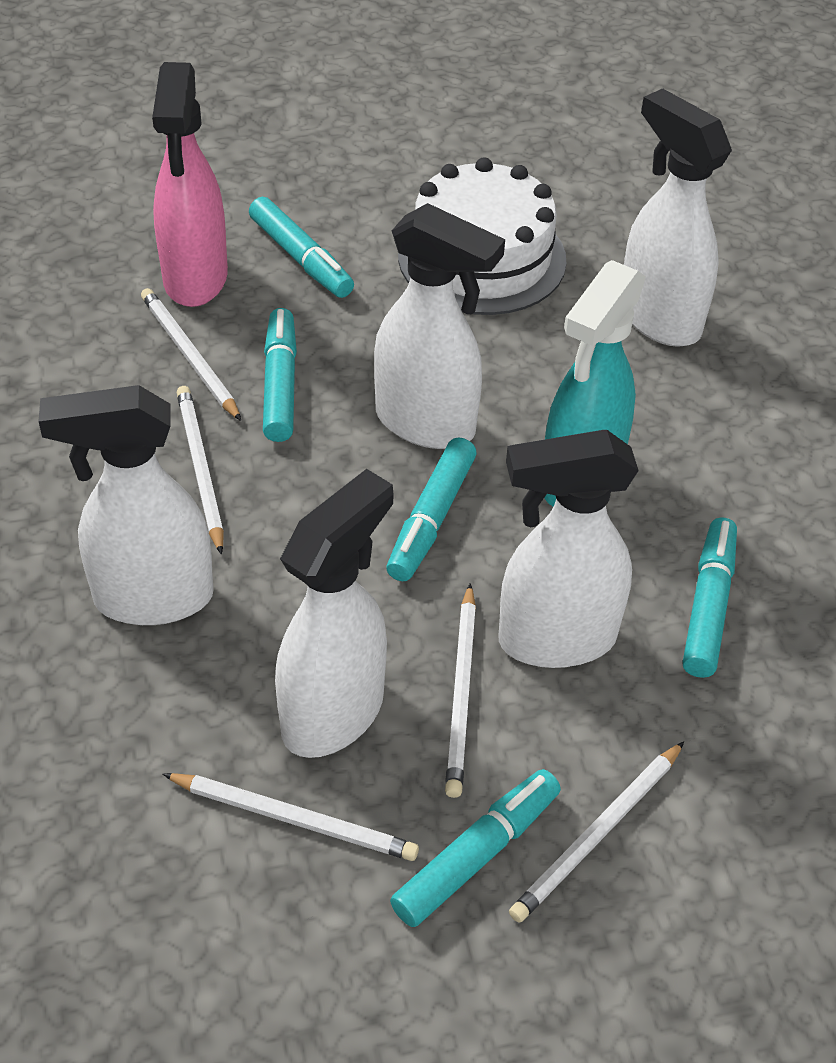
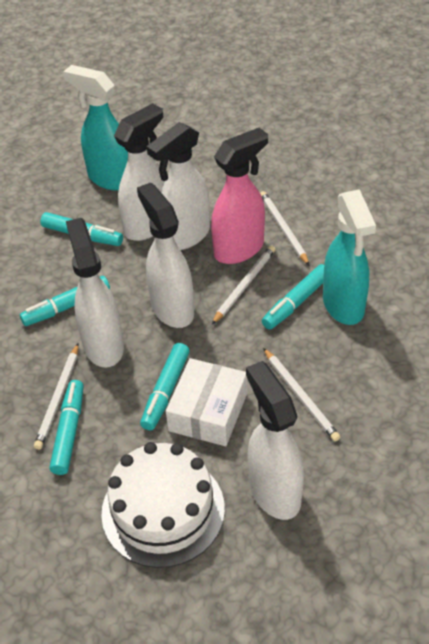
turquoise spray bottle: 1 -> 2
white box: 0 -> 1
white pencil: 5 -> 4

